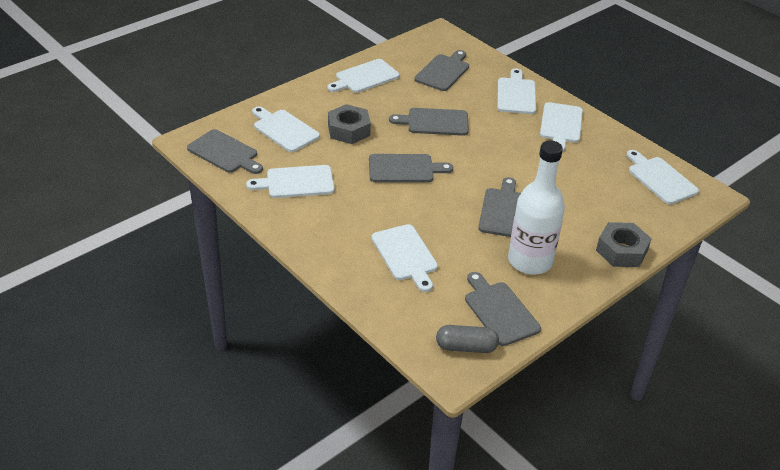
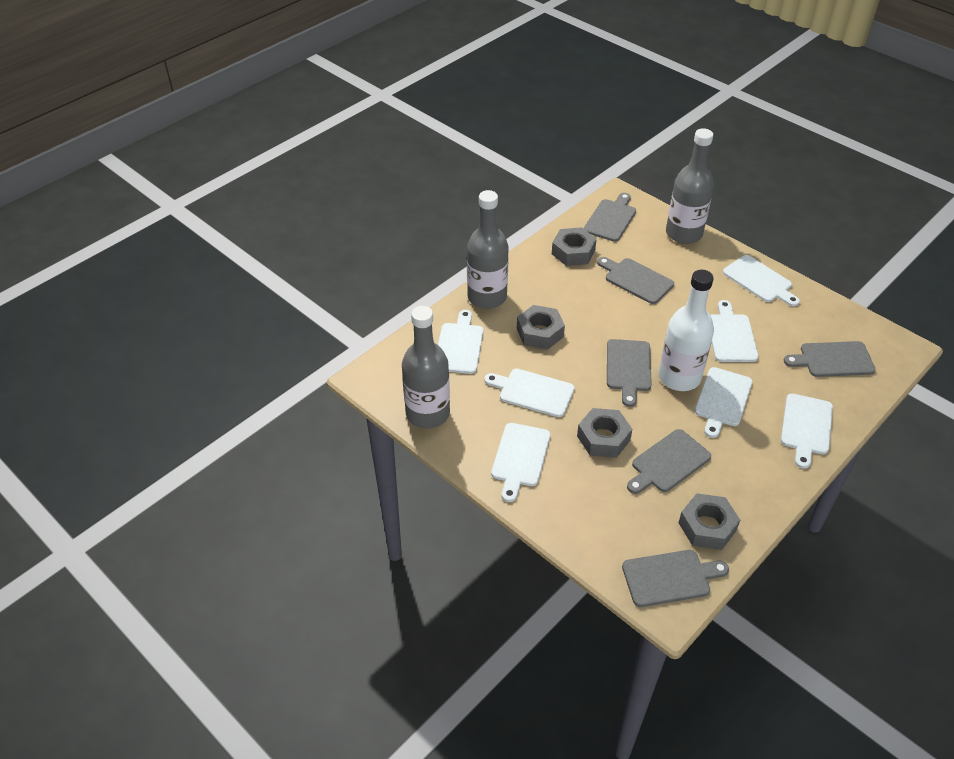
grey bottle: 0 -> 3
grey capsule: 1 -> 0
grey nut: 2 -> 4

